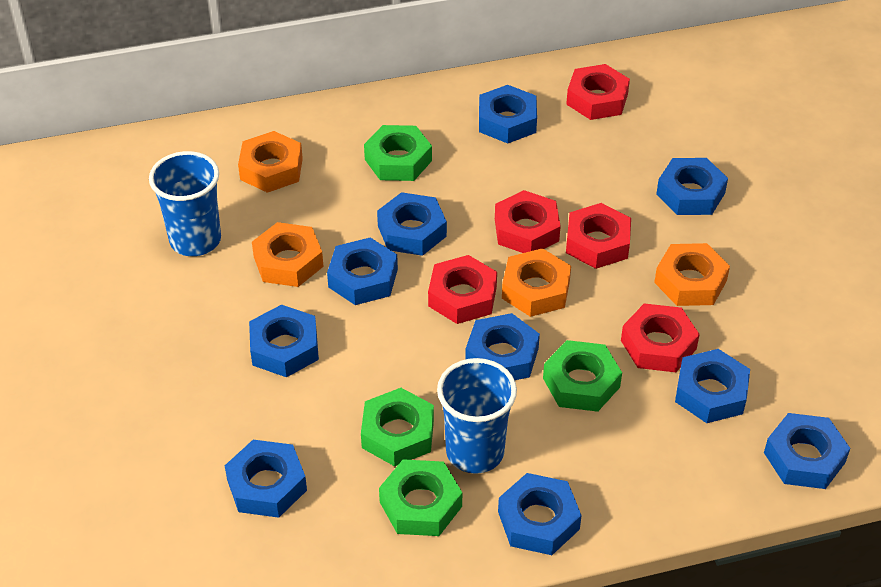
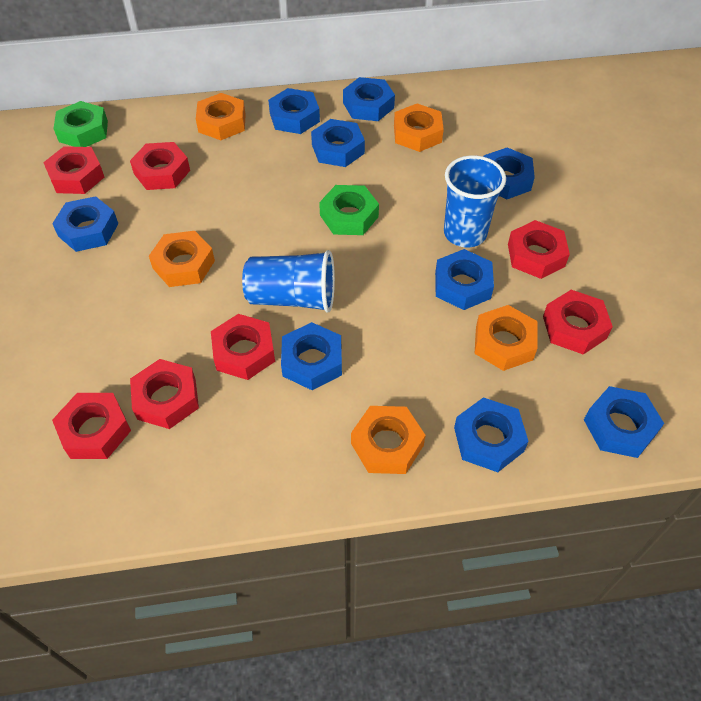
blue nut: 10 -> 9
green nut: 4 -> 2
orange nut: 4 -> 5
red nut: 5 -> 7

